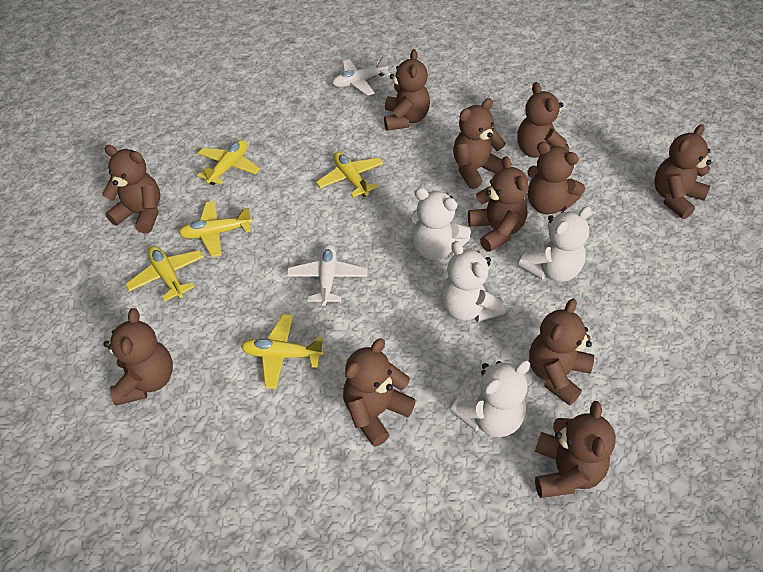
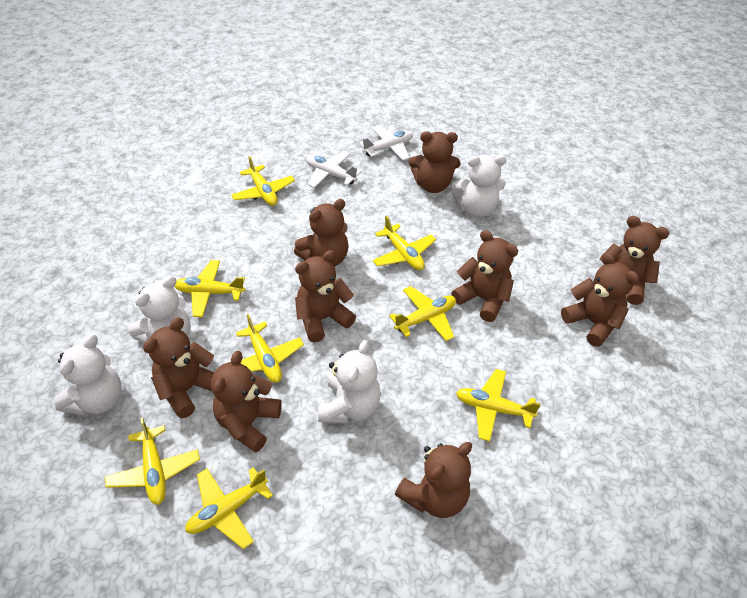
brown teddy bear: 11 -> 9
yellow plane: 5 -> 8

